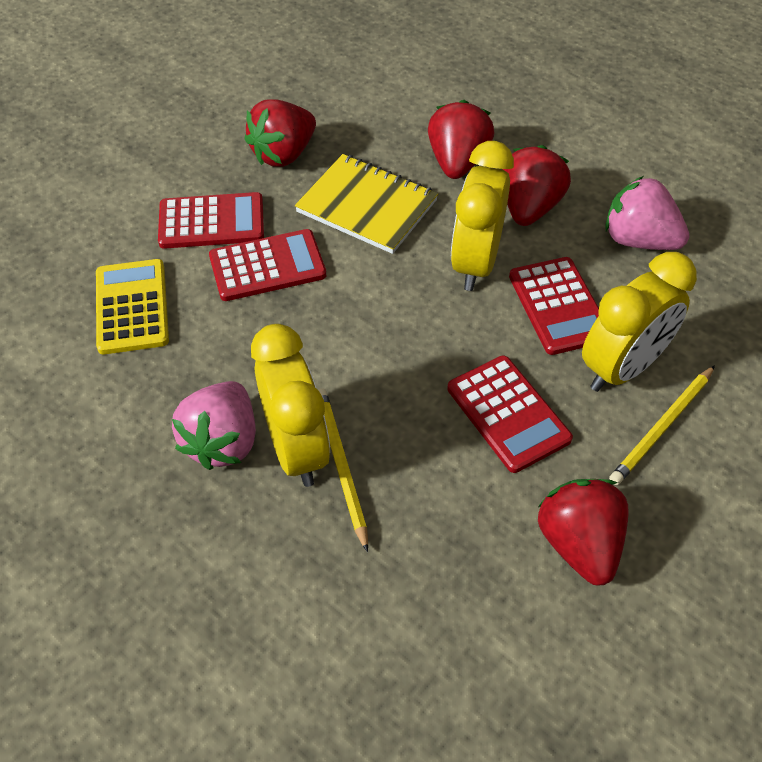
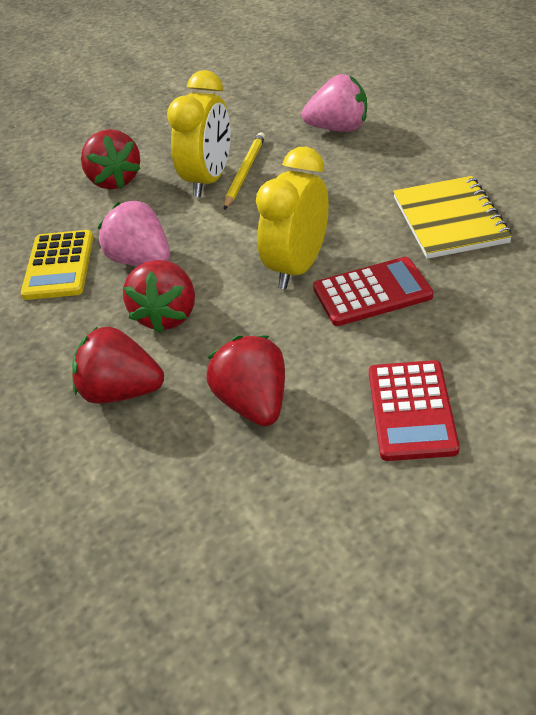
red calculator: 4 -> 2
yellow clock: 3 -> 2
yellow pencil: 2 -> 1

